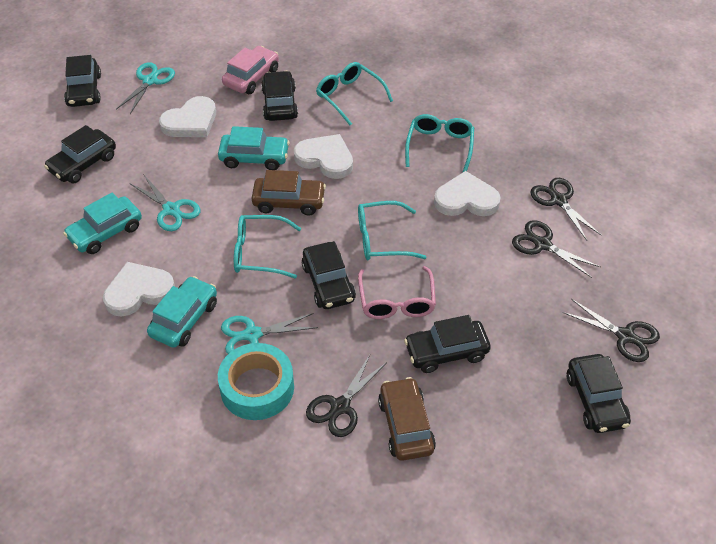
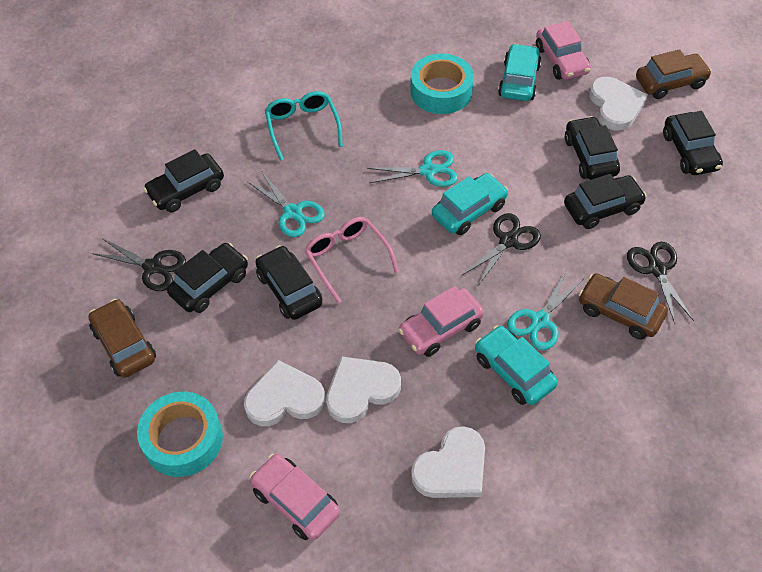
black scissors: 4 -> 3
brown car: 2 -> 3
pink car: 1 -> 3
turquoise glasses: 4 -> 1
turquoise tape: 1 -> 2

